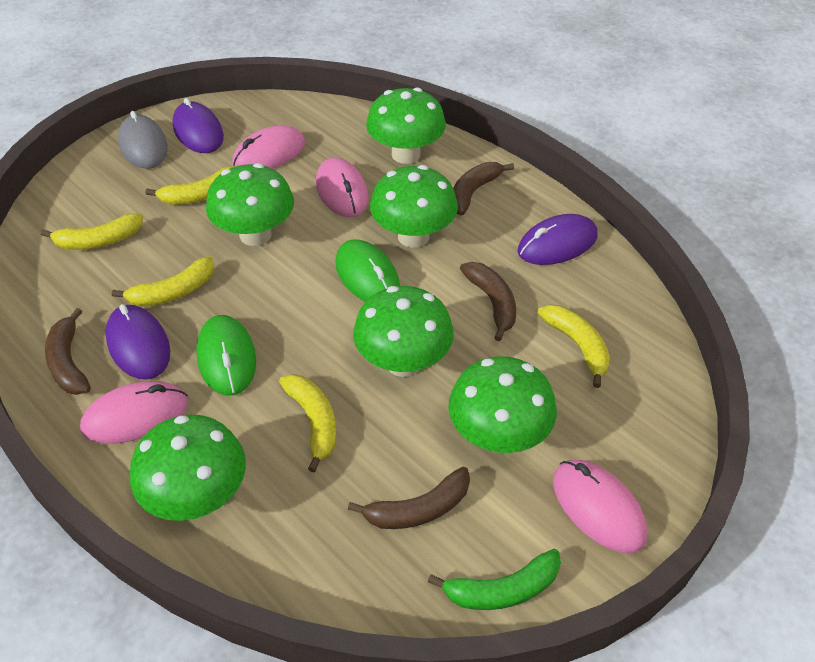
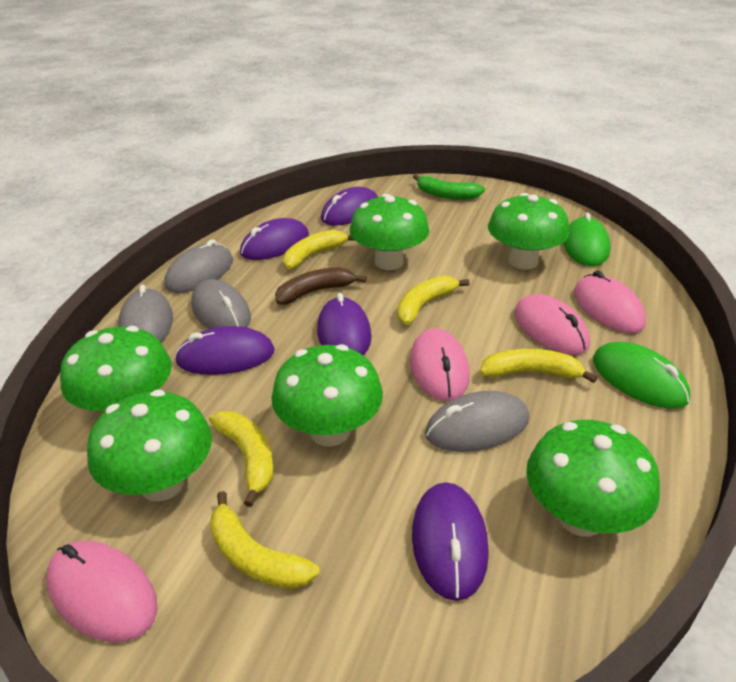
brown banana: 4 -> 1
grey mouse: 1 -> 4
purple mouse: 3 -> 5

